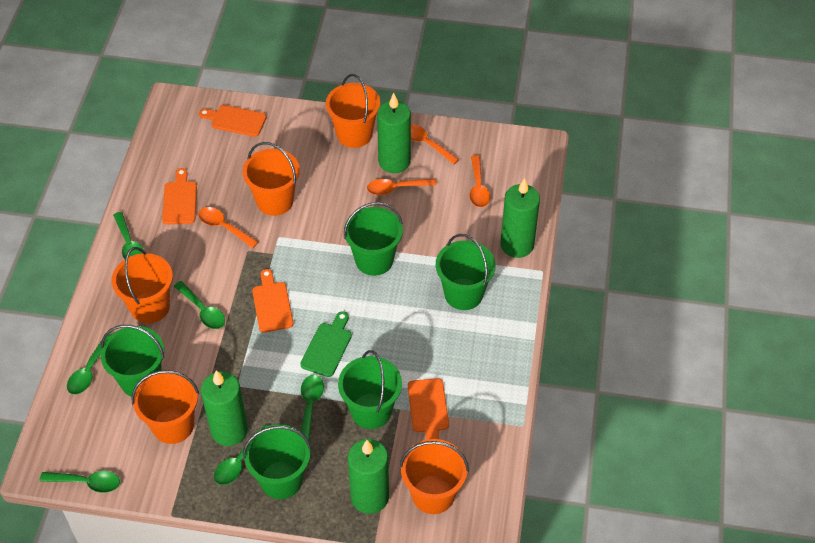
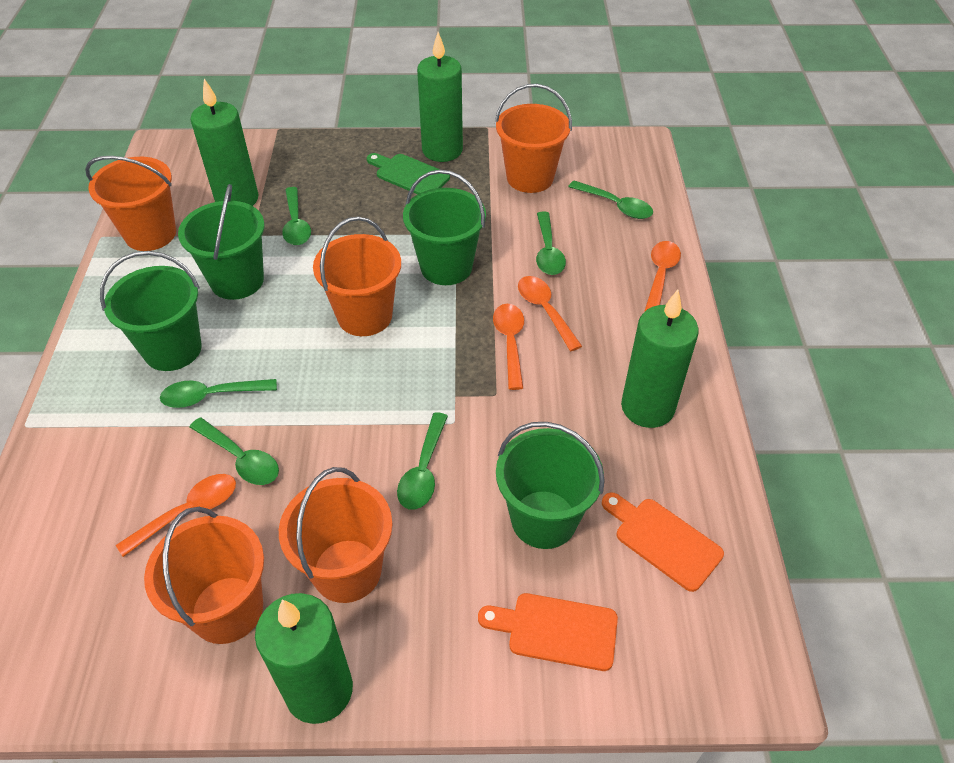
green bucket: 5 -> 4
orange cutting board: 4 -> 2

